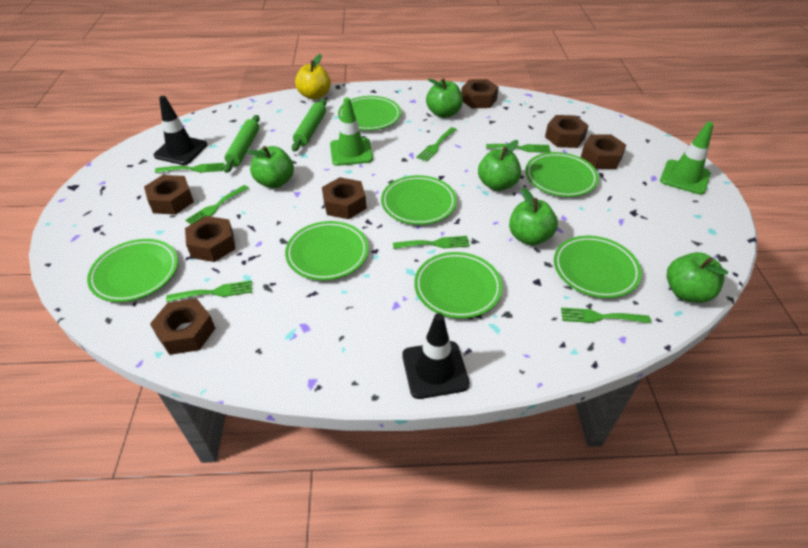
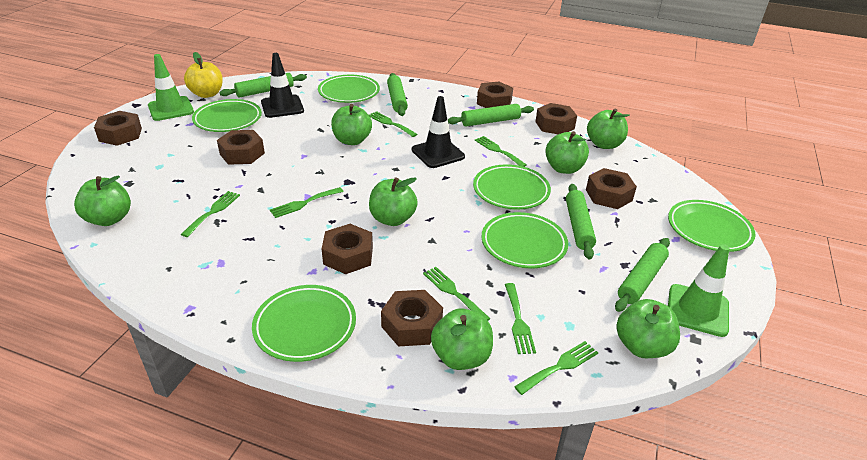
green apple: 5 -> 7
green plate: 7 -> 6
green rolling pin: 2 -> 5

